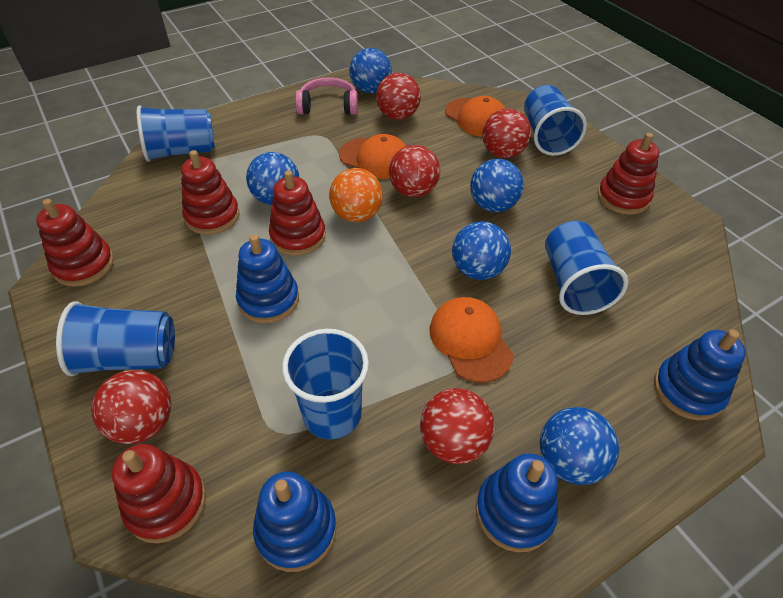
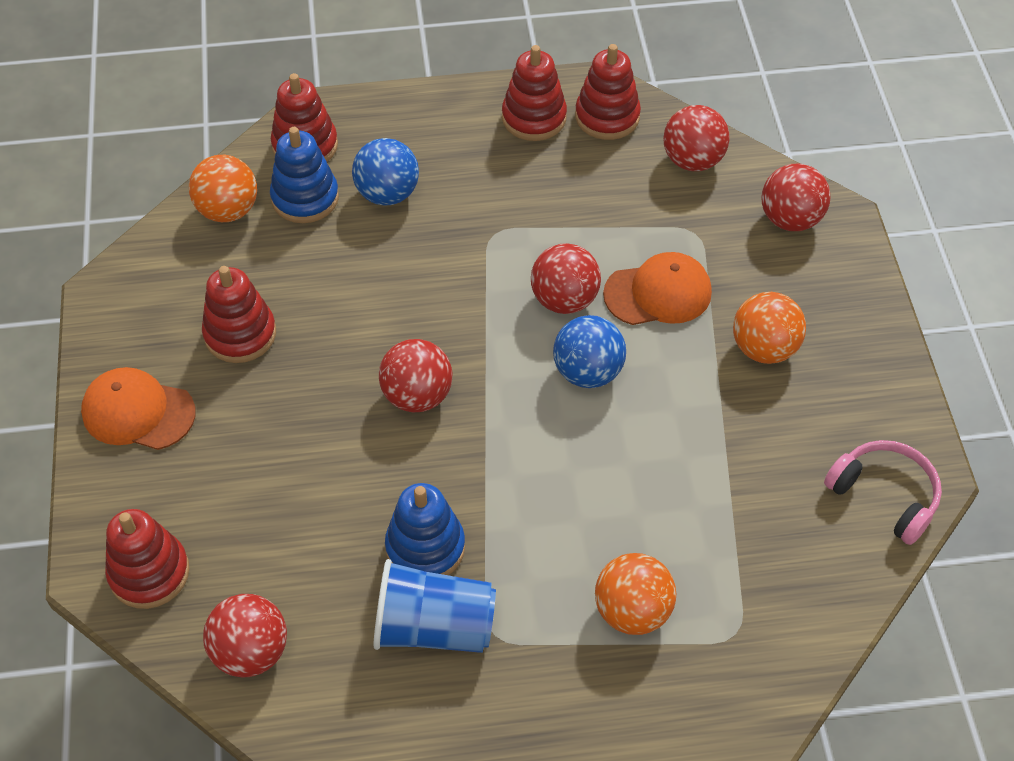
blue ball: 5 -> 2
blue cup: 5 -> 1
blue stacking toy: 4 -> 2
orange ball: 1 -> 3
orange cap: 3 -> 2

